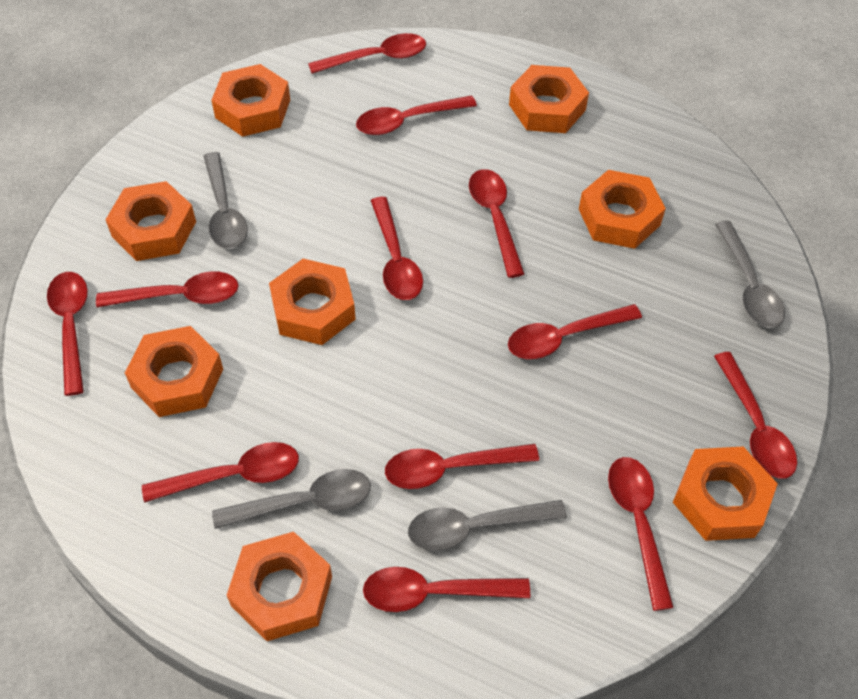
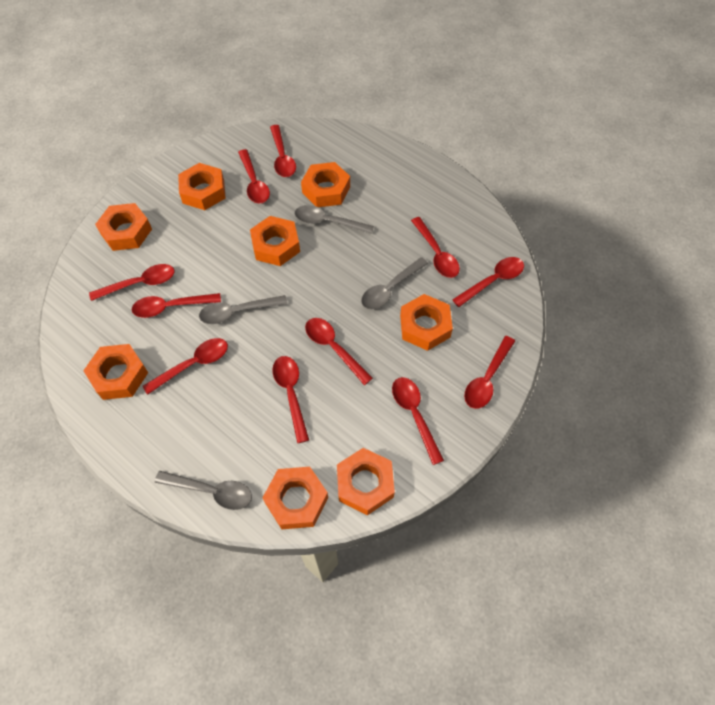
red spoon: 12 -> 11

